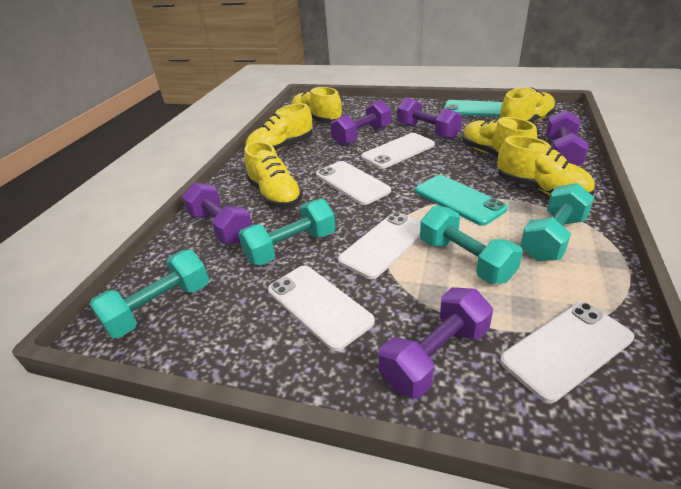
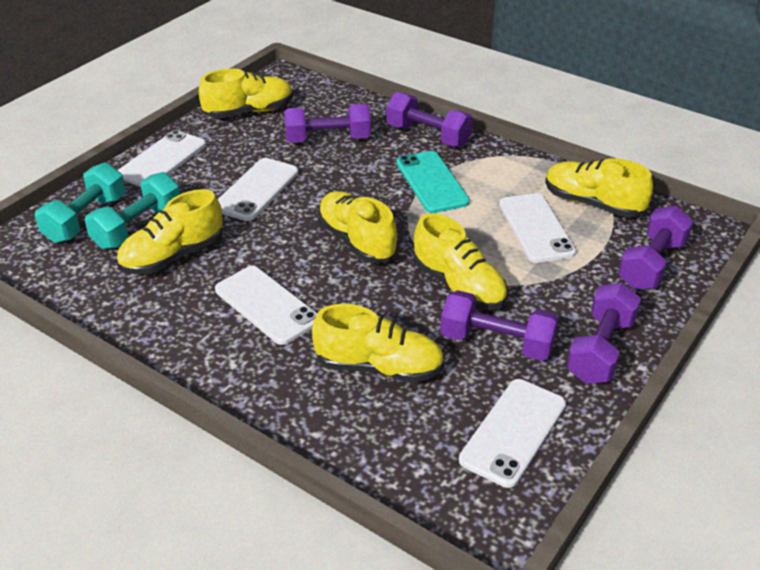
turquoise dumbbell: 4 -> 2
turquoise phone: 2 -> 1

